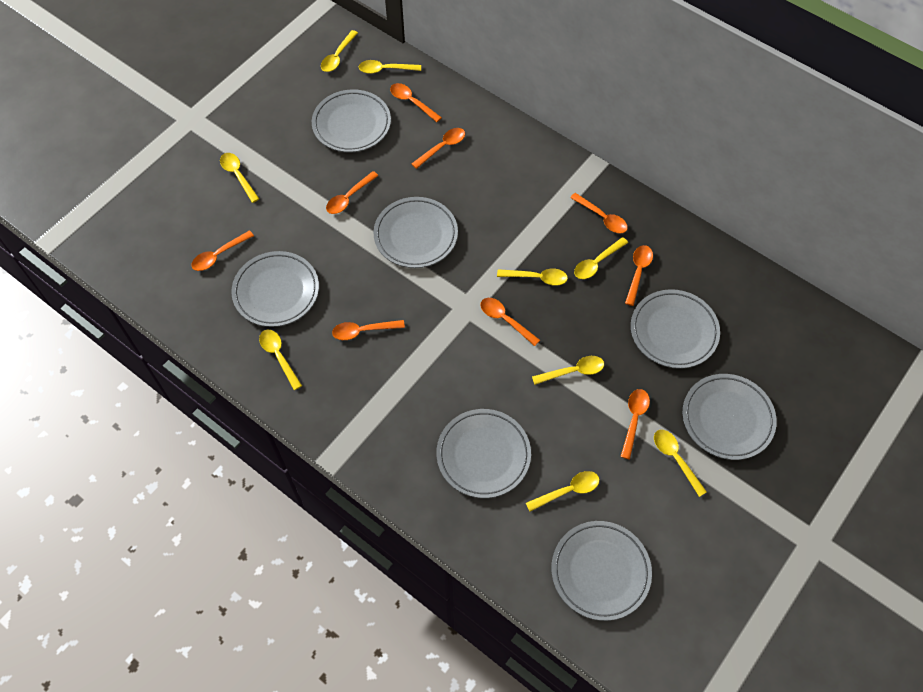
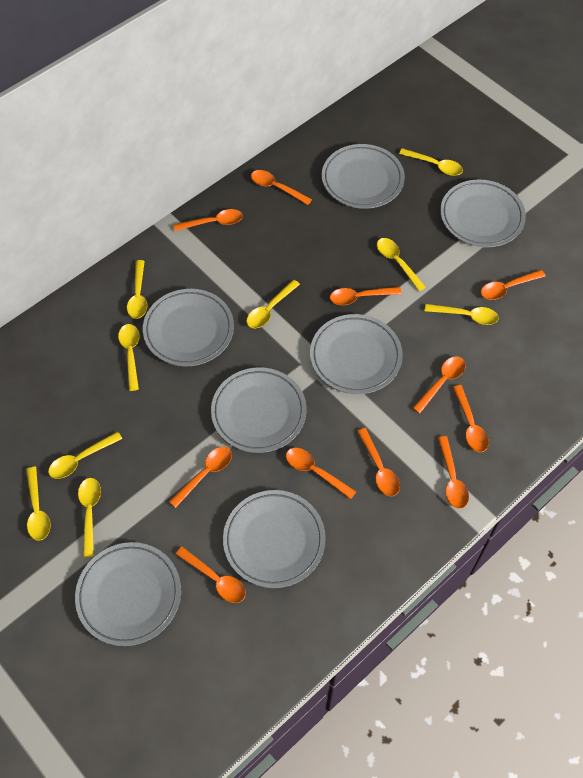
orange spoon: 9 -> 11

